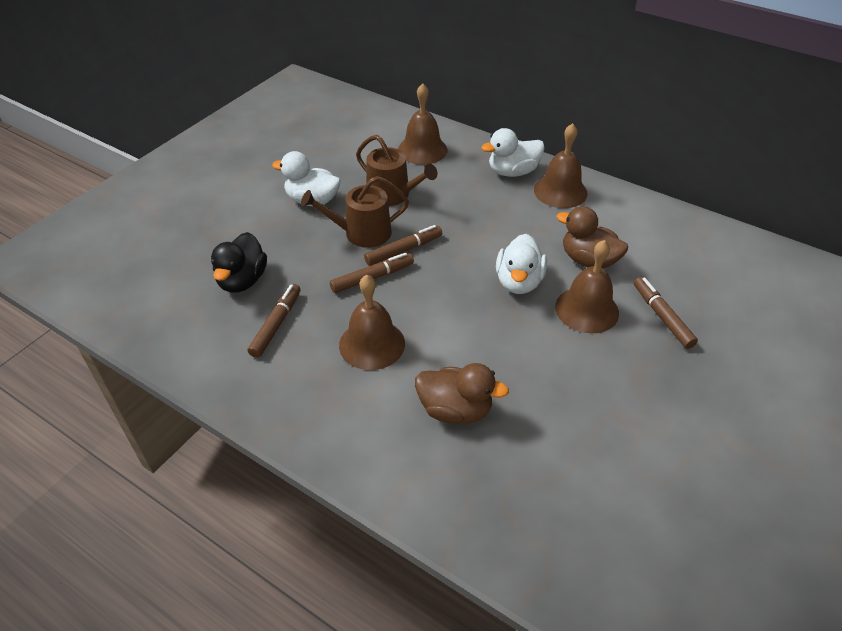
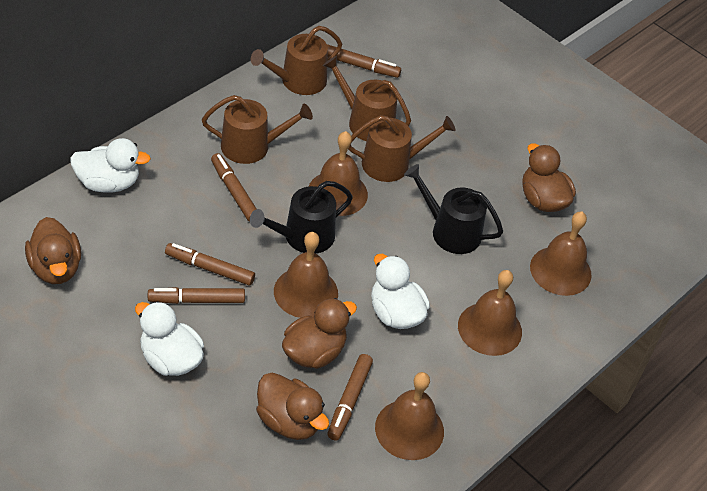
black duck: 1 -> 0
black watering can: 0 -> 2
brown bell: 4 -> 5
brown duck: 2 -> 4
brown marker: 4 -> 5
brown watering can: 2 -> 4

